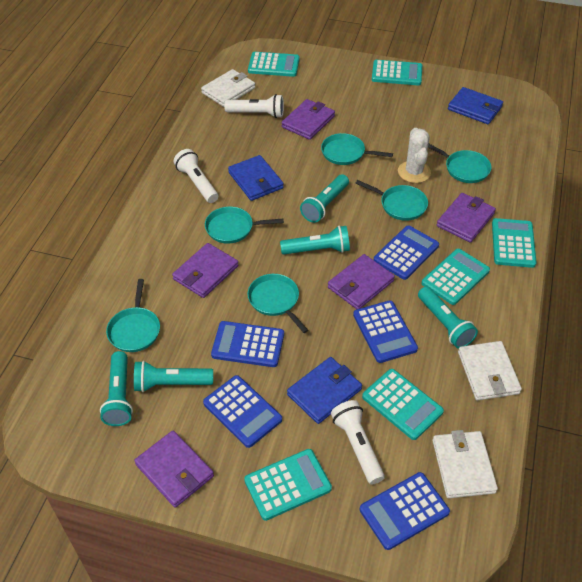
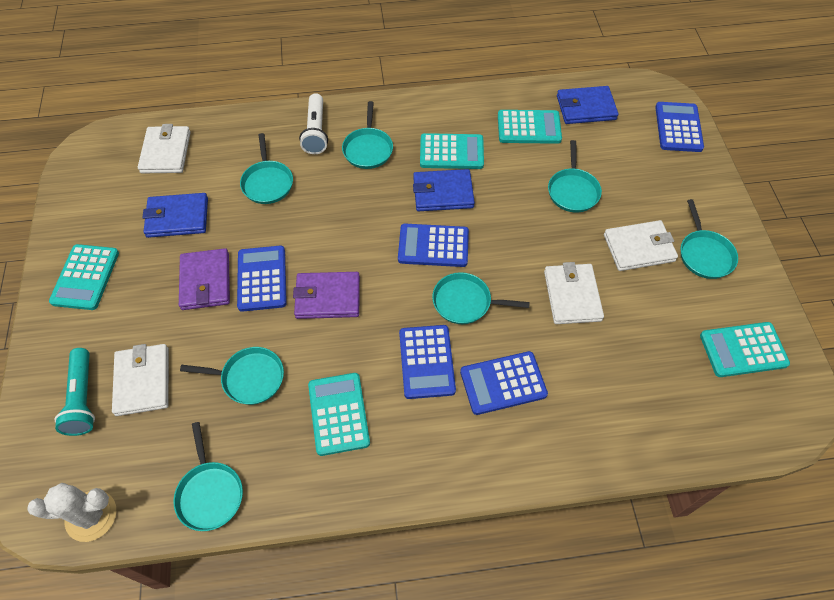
purple wallet: 5 -> 2
turquoise calculator: 6 -> 5
turquoise flashlight: 5 -> 1
turquoise pan: 6 -> 7
white flashlight: 3 -> 1
white wallet: 3 -> 4

